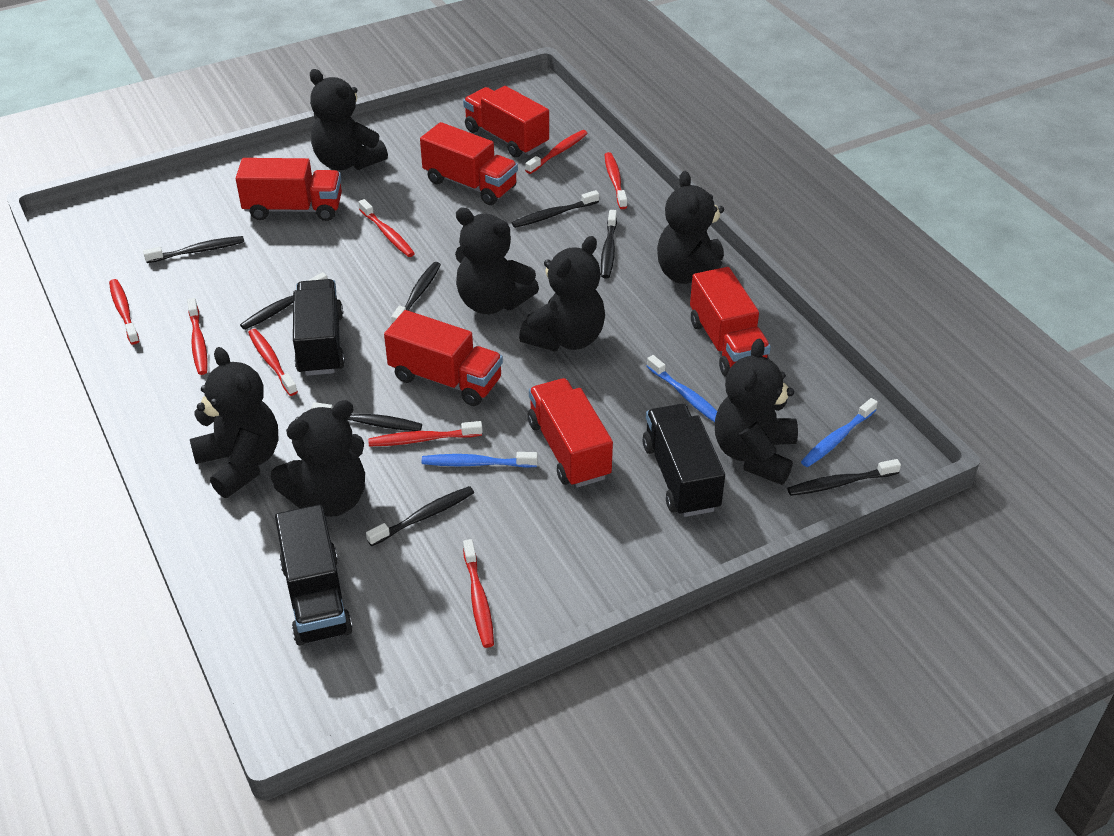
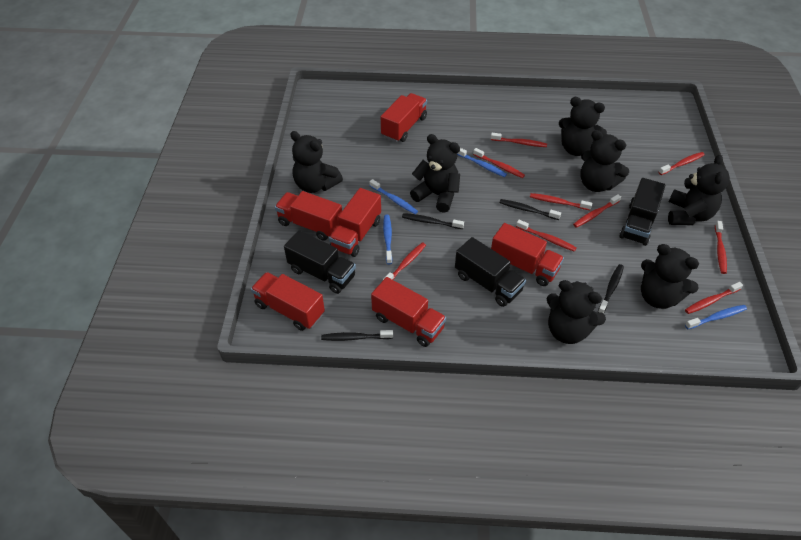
black toothbrush: 8 -> 4
blue toothbrush: 3 -> 4
red toothbrush: 8 -> 9

